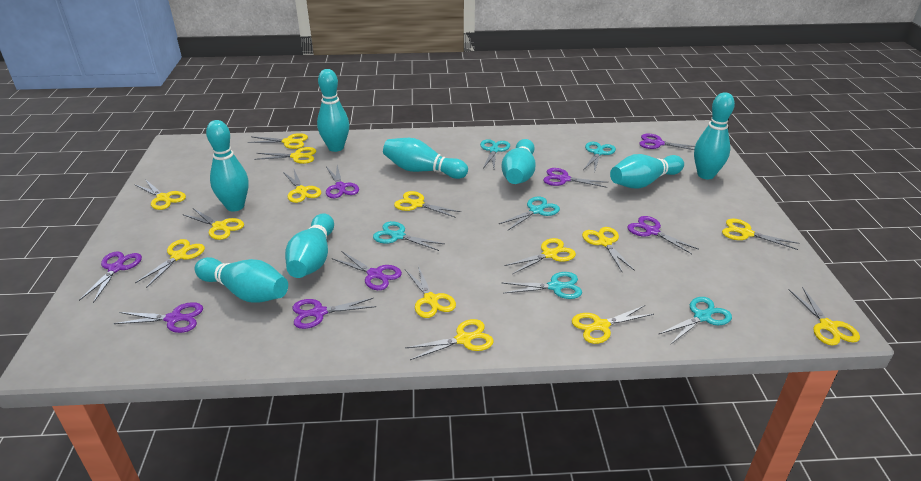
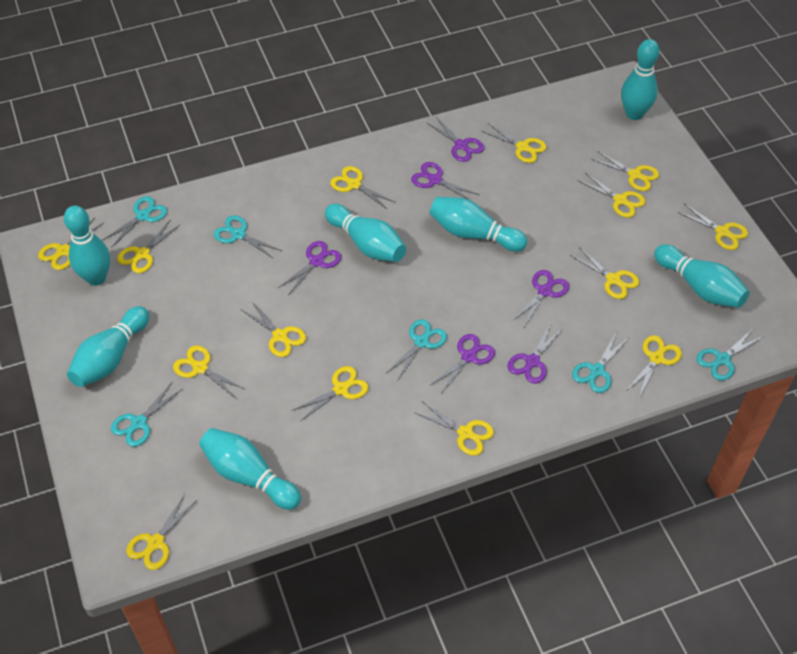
purple scissors: 8 -> 6
turquoise bowling pin: 8 -> 7

